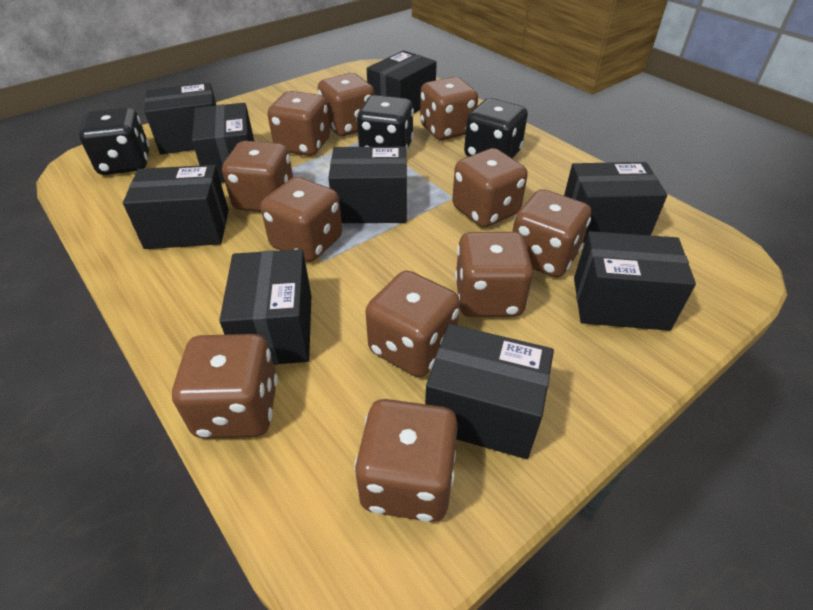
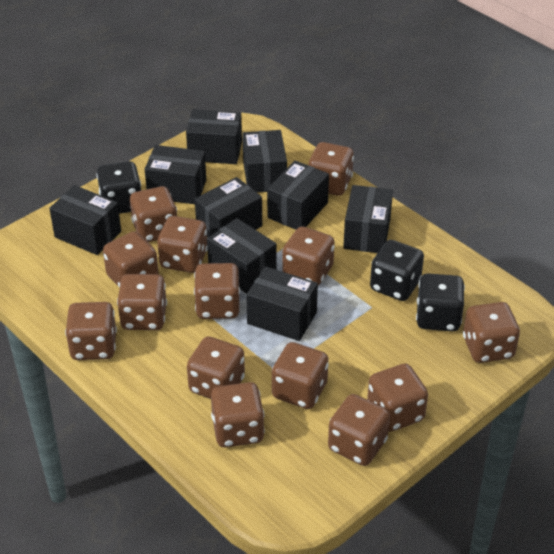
brown dice: 11 -> 14

